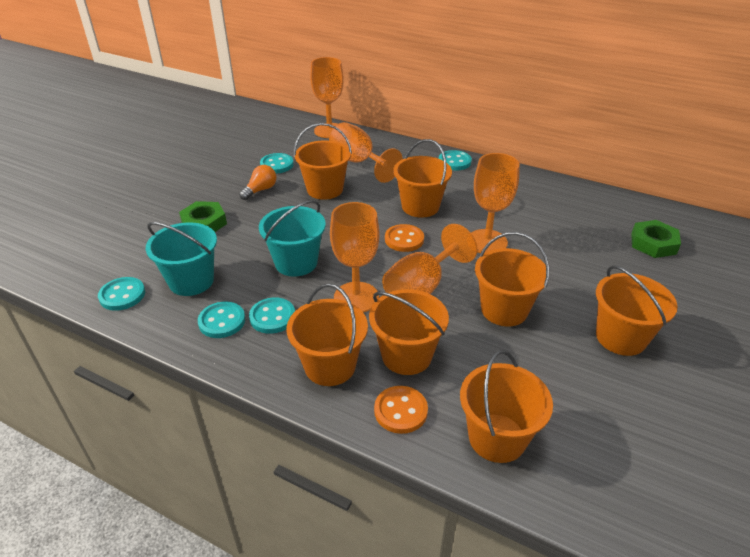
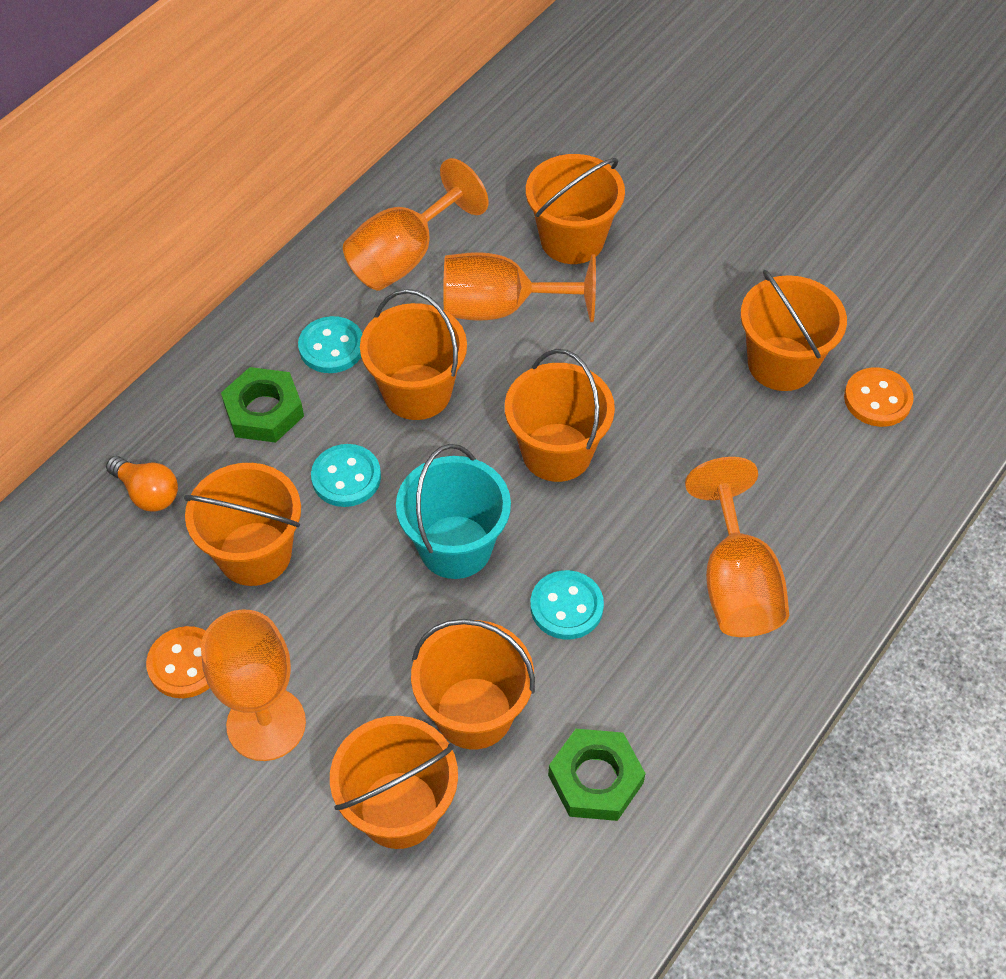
orange goblet: 5 -> 4
turquoise bucket: 2 -> 1
turquoise button: 5 -> 3

